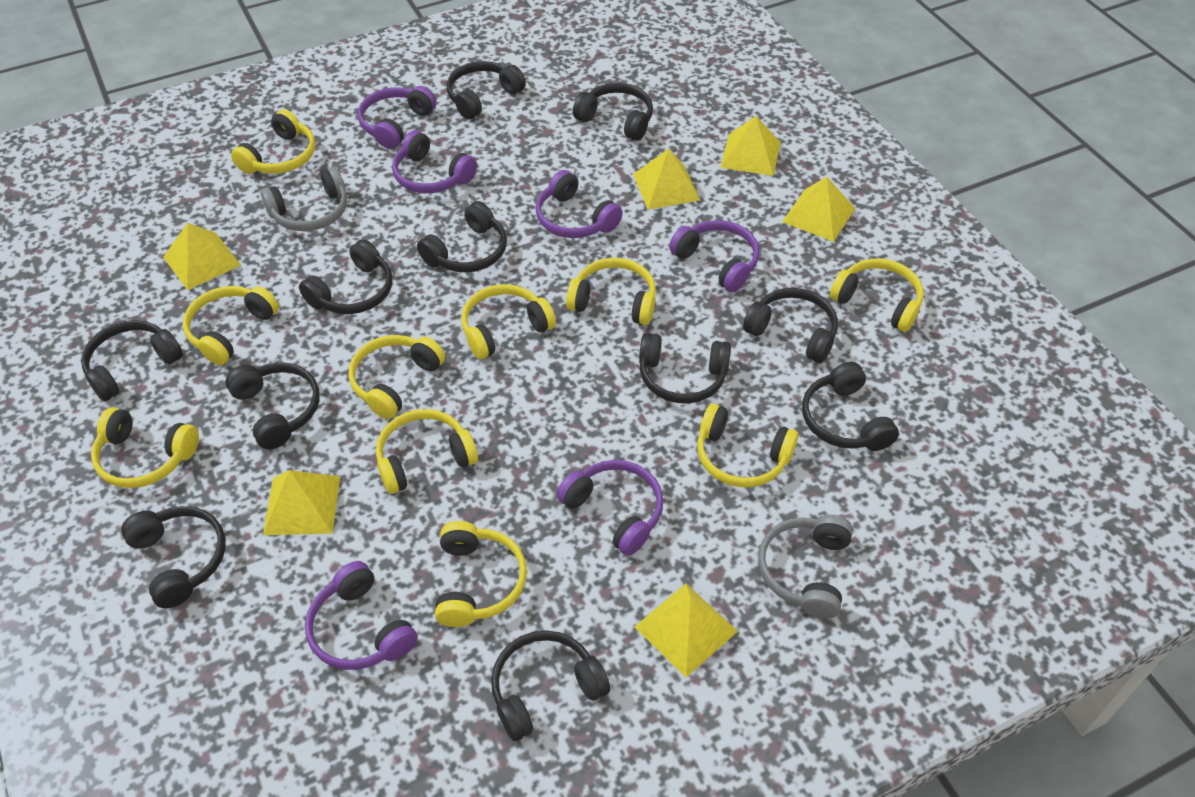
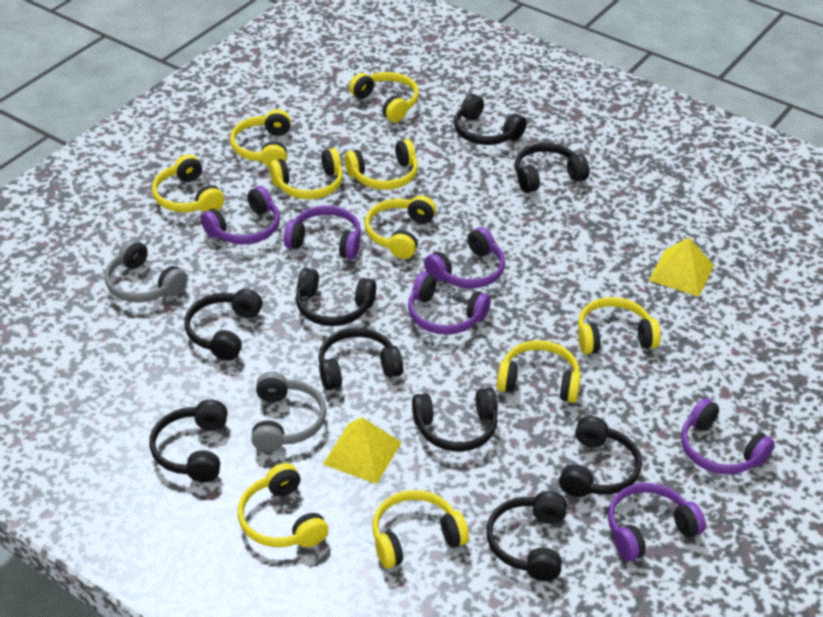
black headphones: 11 -> 9
yellow pyramid: 6 -> 2

